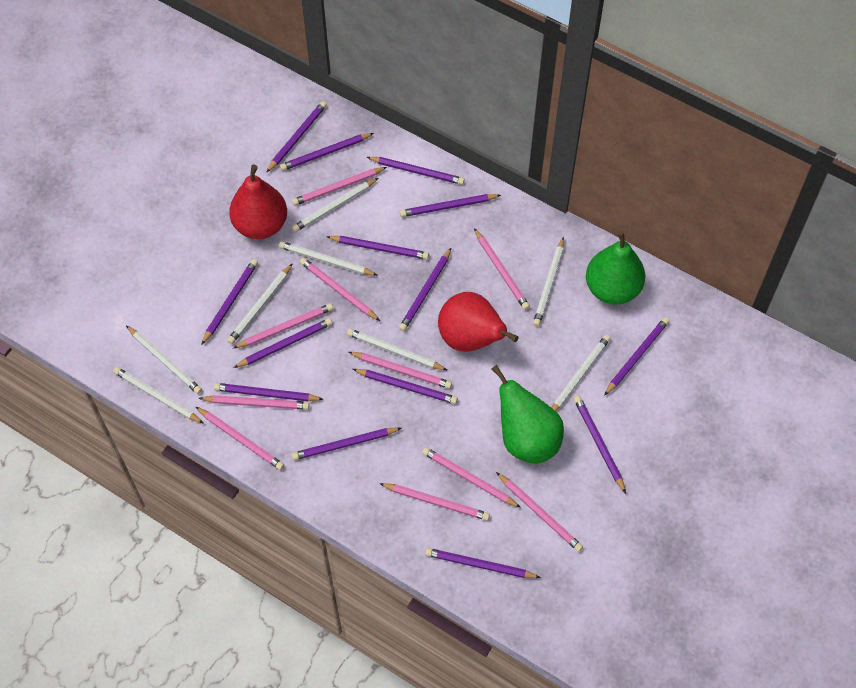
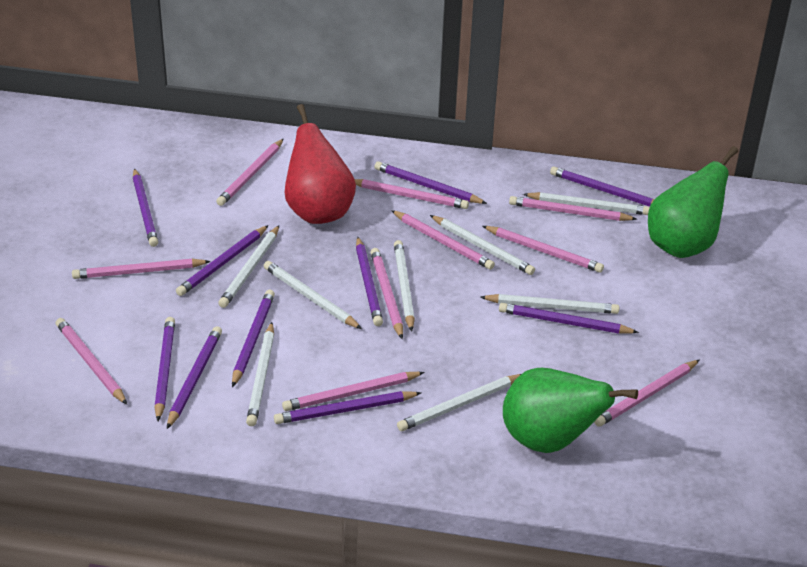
purple pencil: 14 -> 10
red pear: 2 -> 1

